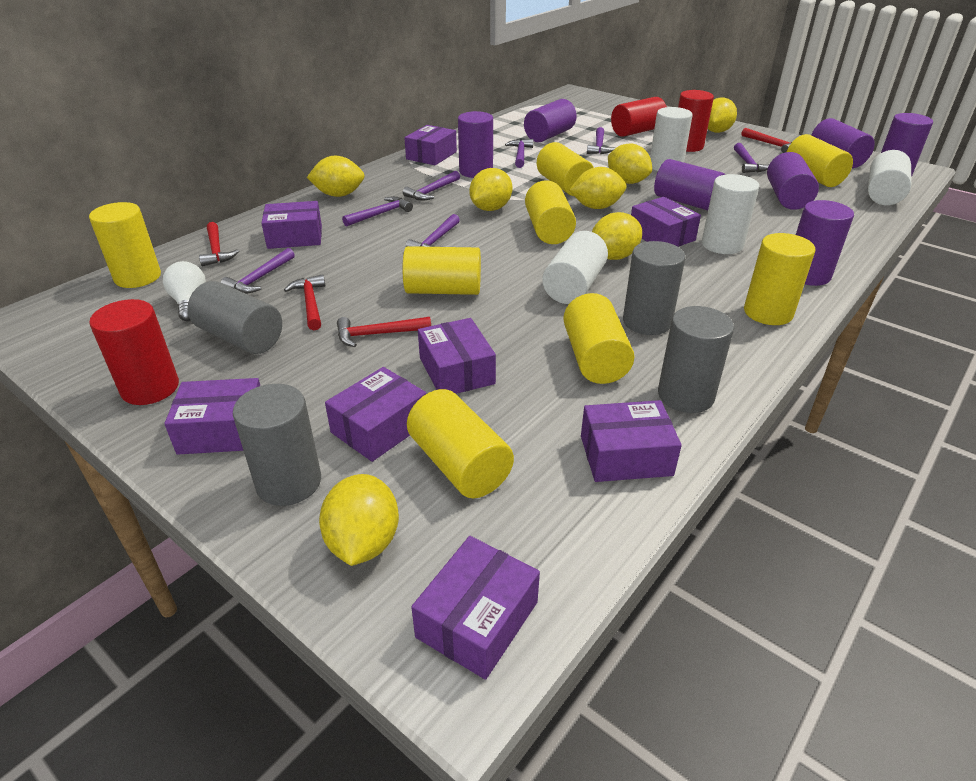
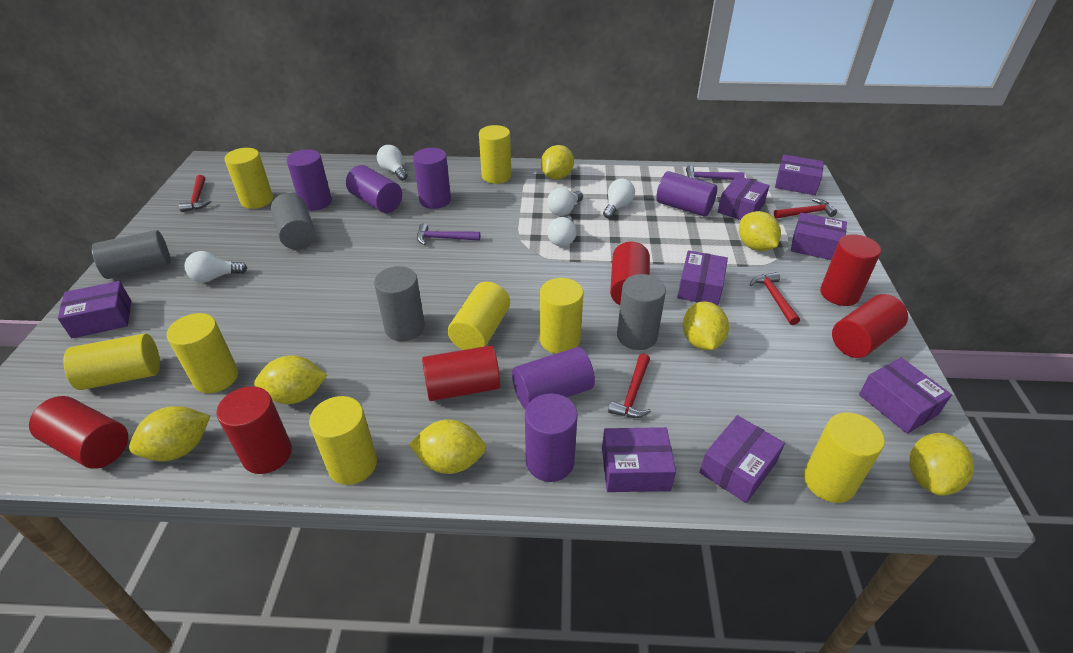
purple cylinder: 7 -> 6
purple hammer: 7 -> 2
red cylinder: 3 -> 6
white cylinder: 4 -> 0
white light bulb: 1 -> 5

